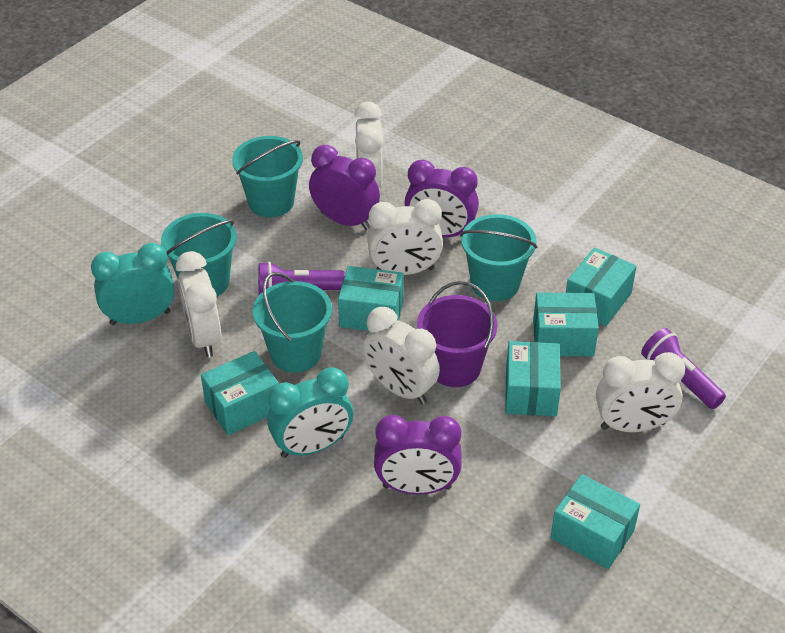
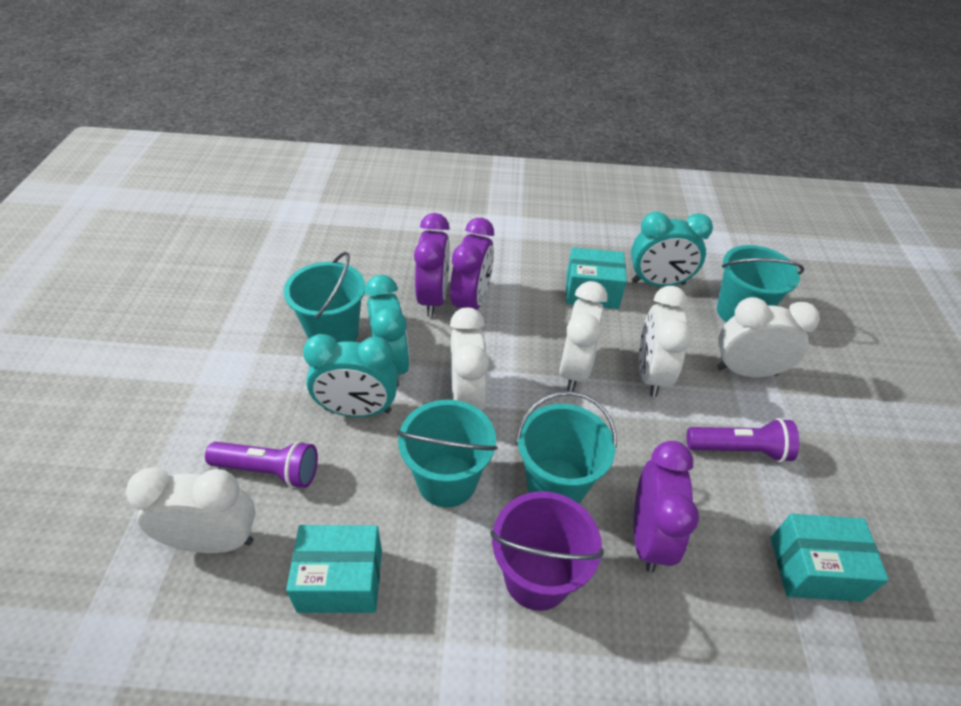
turquoise box: 6 -> 3
turquoise clock: 2 -> 3

